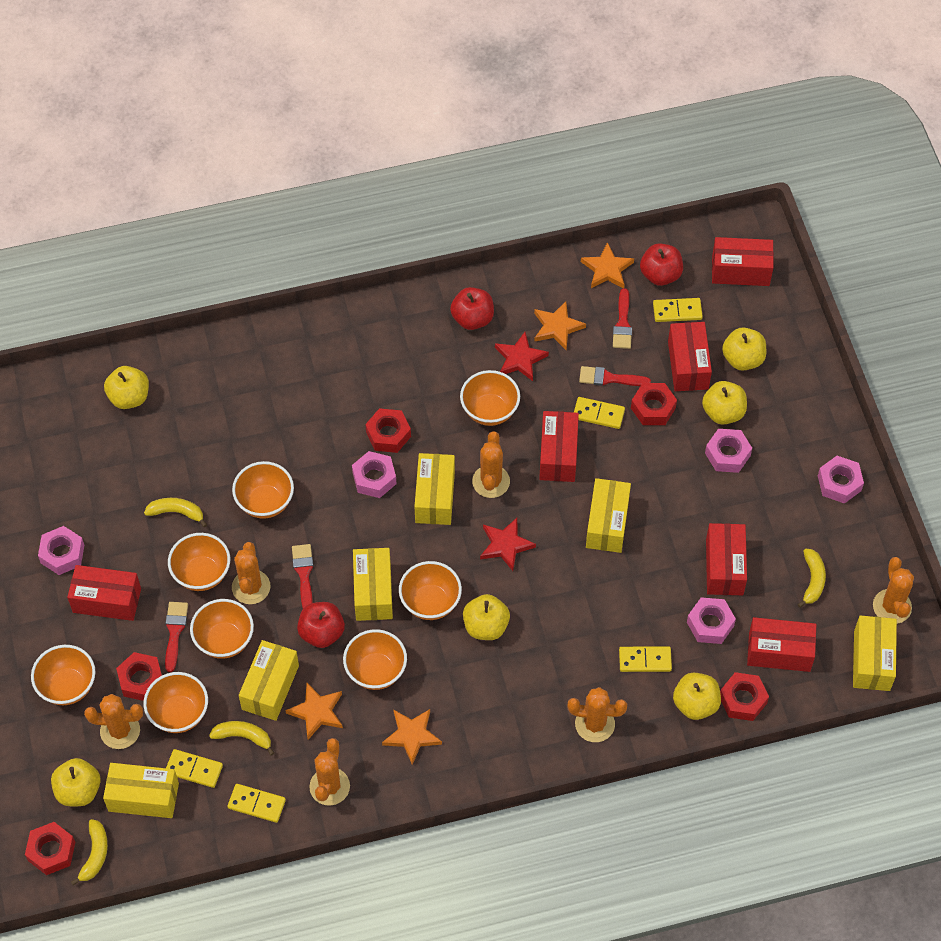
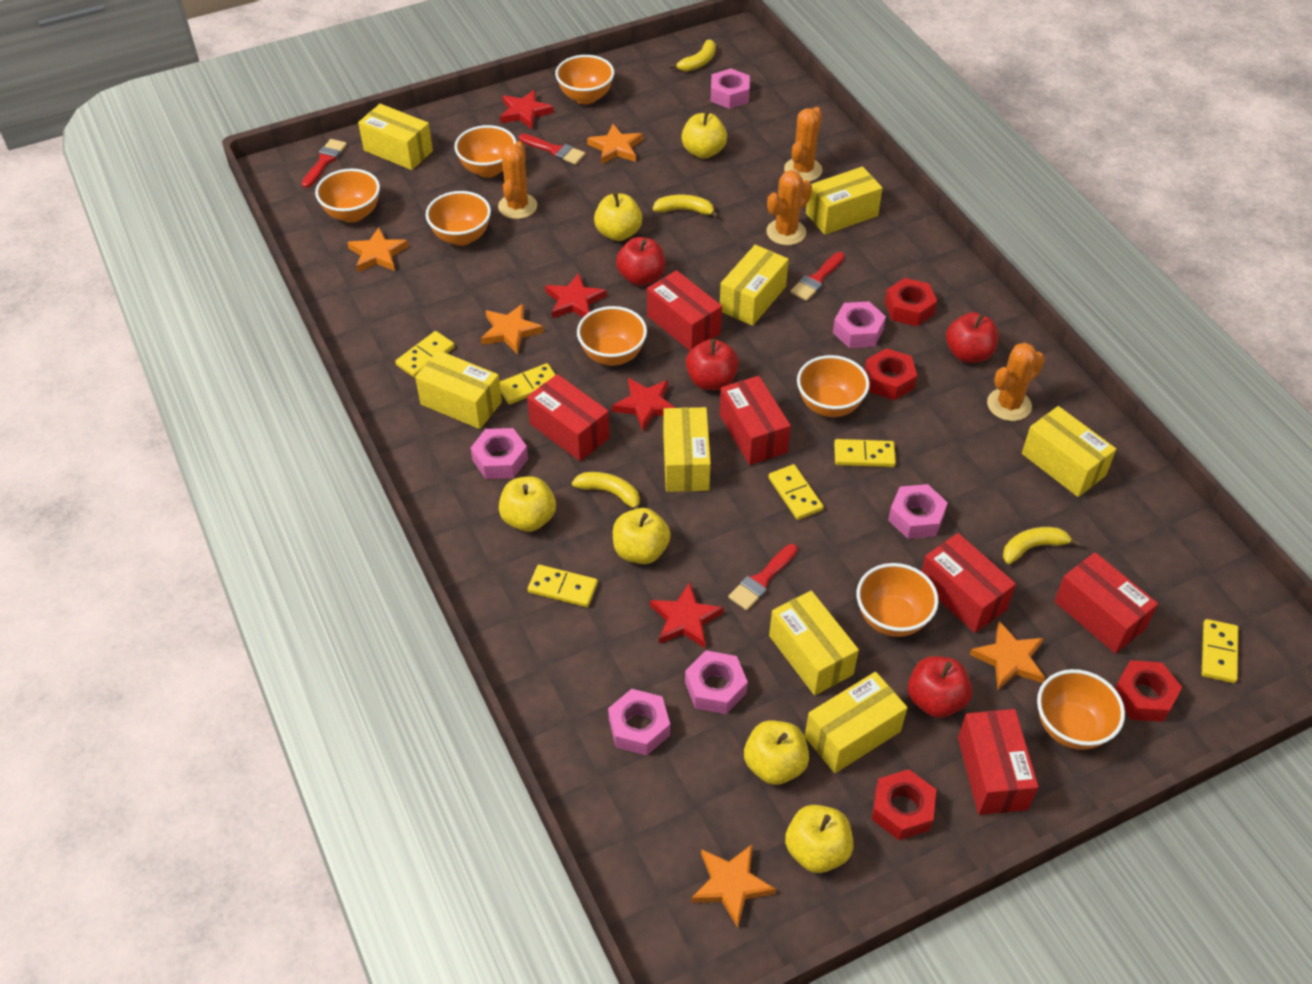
orange cactus: 6 -> 4
orange star: 4 -> 5
pink nut: 5 -> 6
red apple: 3 -> 4
red nut: 5 -> 4
red star: 2 -> 4
yellow box: 6 -> 8
yellow domino: 5 -> 6

